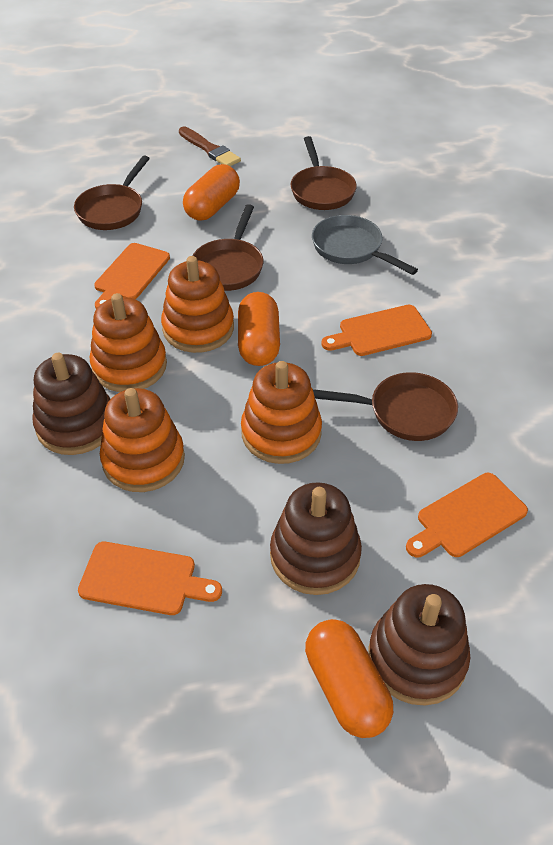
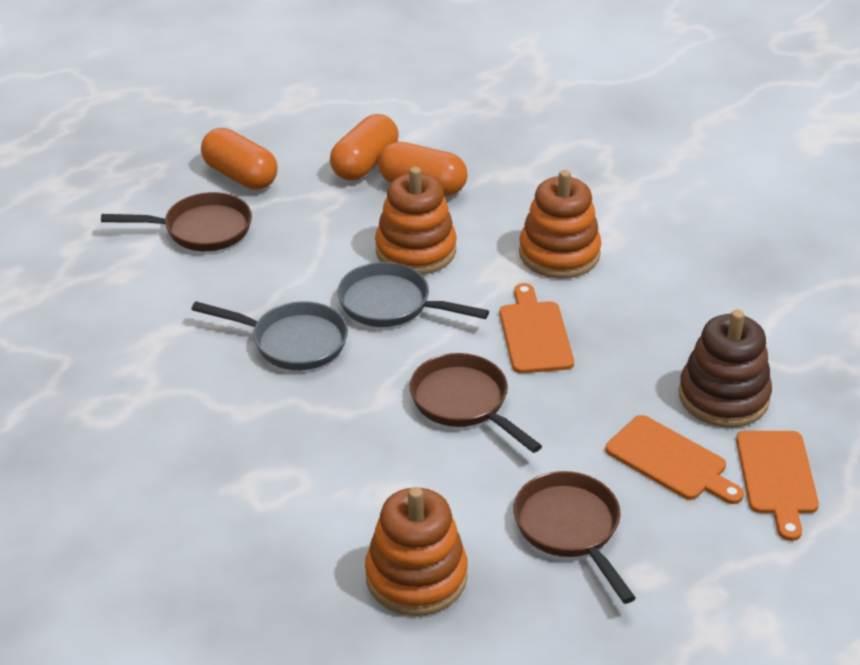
brown brush: 1 -> 0
brown pan: 4 -> 3
brown stacking toy: 3 -> 1
grey pan: 1 -> 2
orange cutting board: 4 -> 3
orange stacking toy: 4 -> 3

